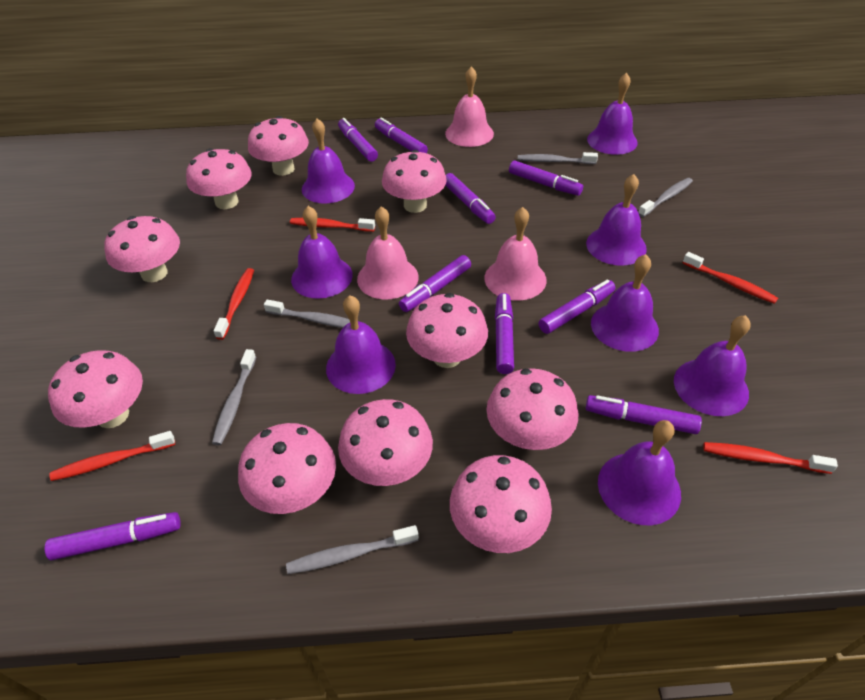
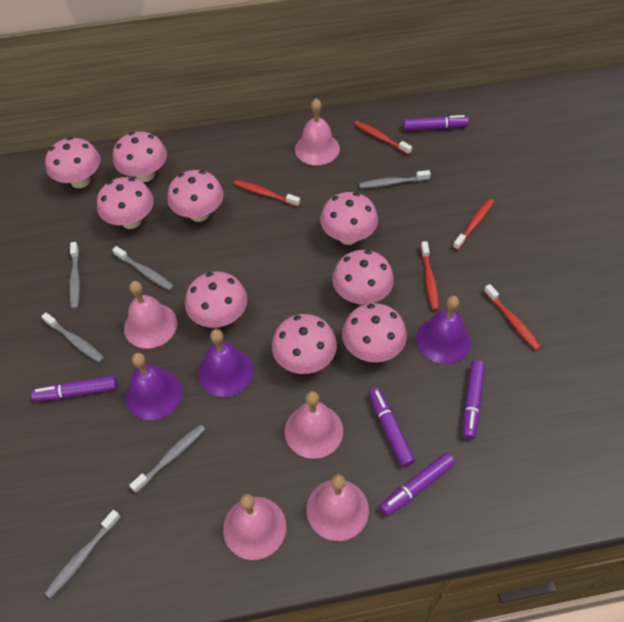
grey toothbrush: 5 -> 6
pink bell: 3 -> 5
pink mushroom: 10 -> 9
purple bell: 8 -> 3
purple marker: 9 -> 5

